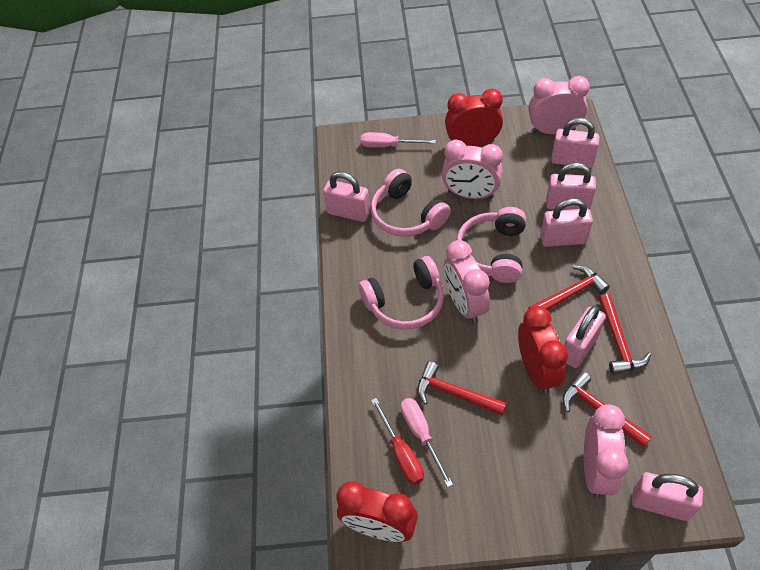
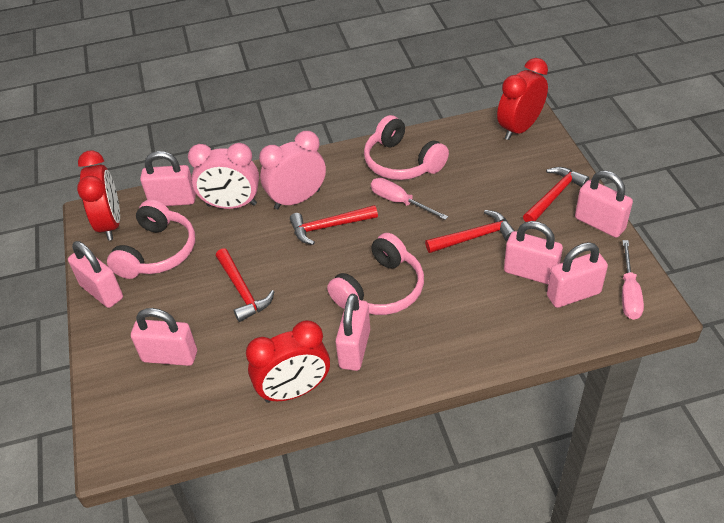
pink clock: 4 -> 2
pink padlock: 6 -> 7
red screwdriver: 1 -> 0

